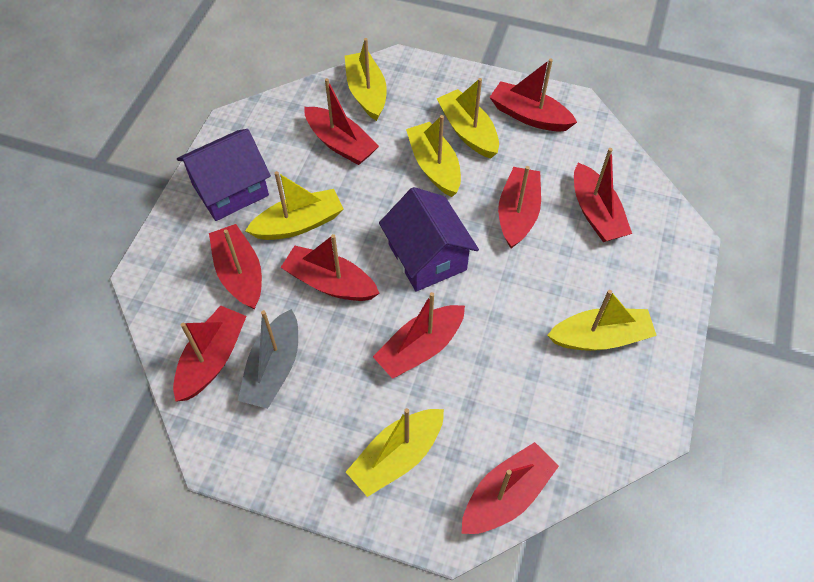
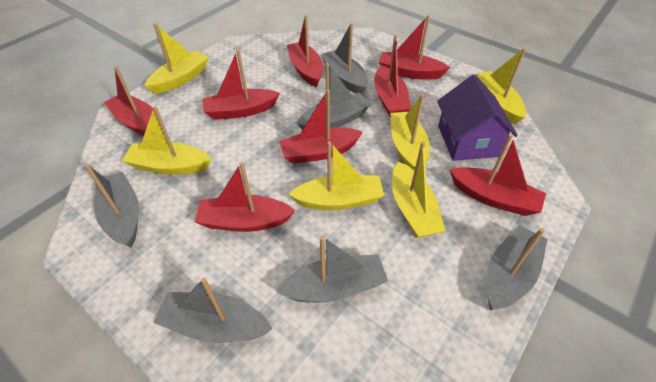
grey boat: 1 -> 6
purple house: 2 -> 1
red boat: 9 -> 8

